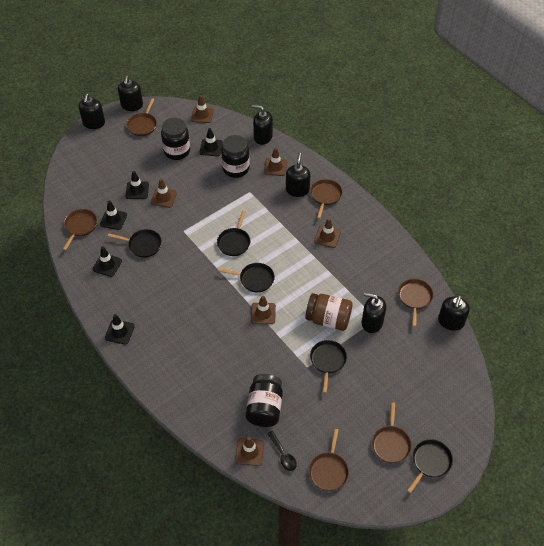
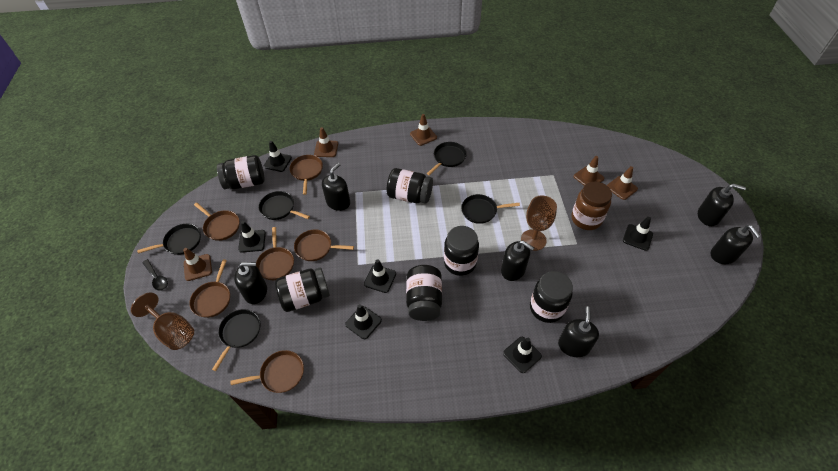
black jar: 3 -> 6
black traffic cone: 5 -> 6
brown goblet: 0 -> 2
brown traffic cone: 6 -> 5

